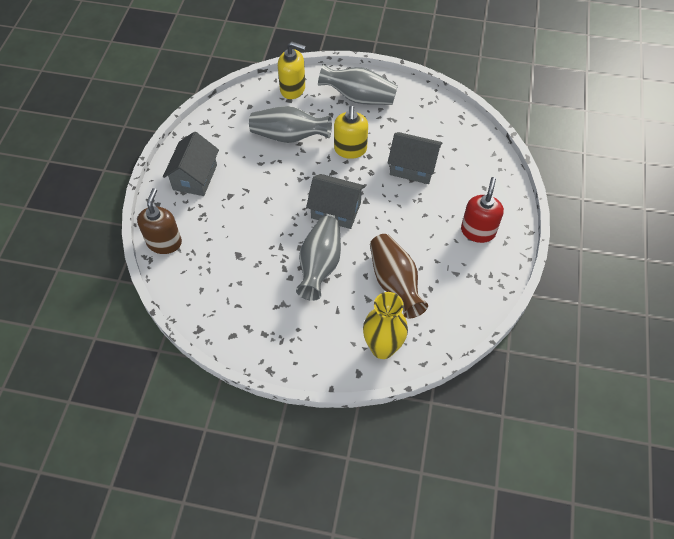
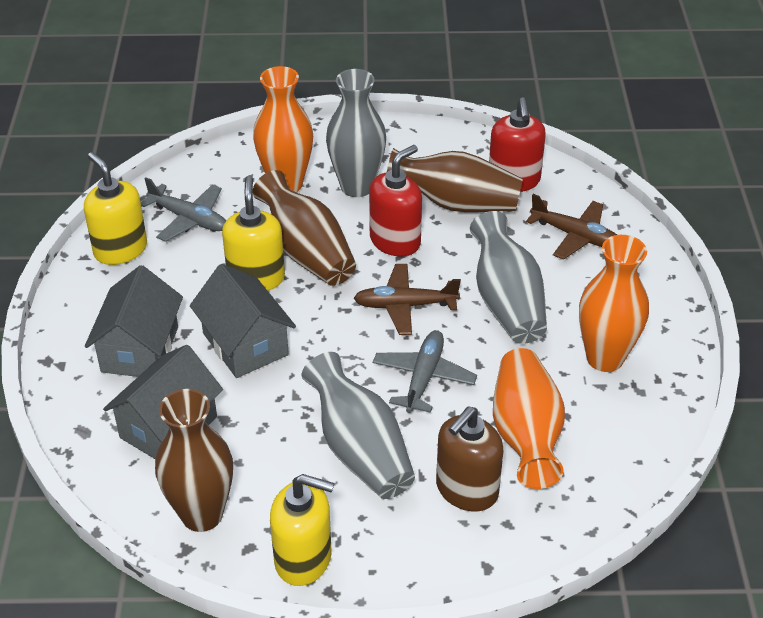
brown plane: 0 -> 2
brown vase: 1 -> 3
grey plane: 0 -> 2
orange vase: 0 -> 3
red soap dispenser: 1 -> 2
yellow soap dispenser: 2 -> 3
yellow vase: 1 -> 0

